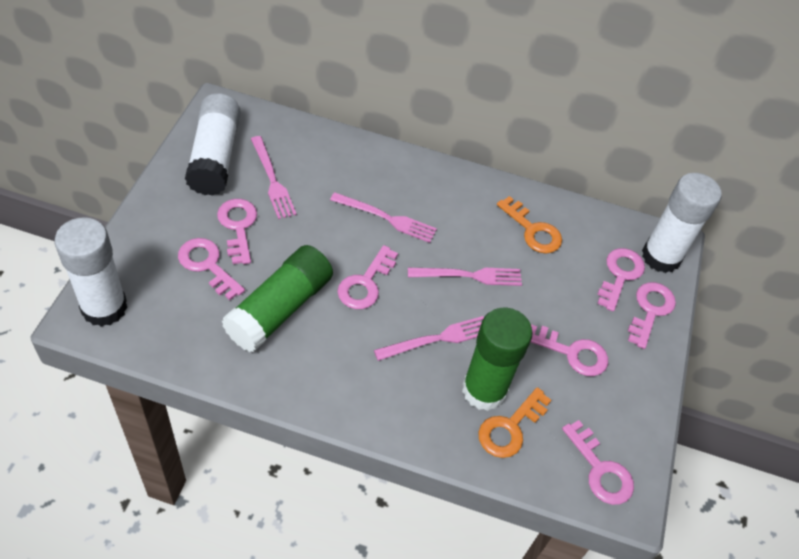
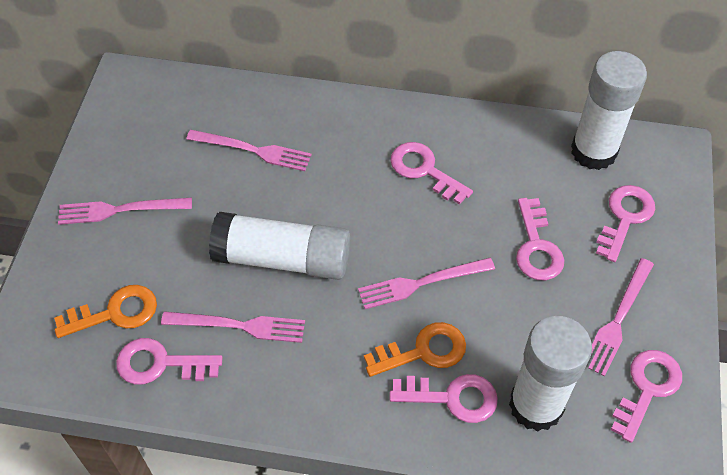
green glue stick: 2 -> 0
pink fork: 4 -> 5
pink key: 7 -> 6

